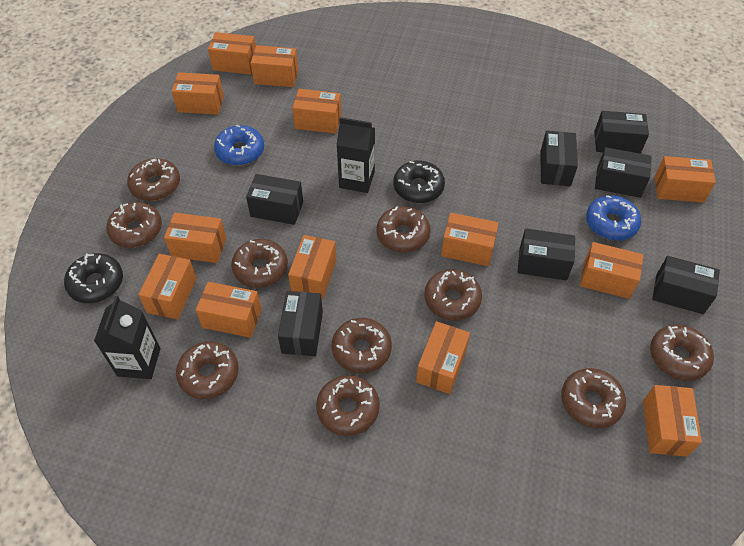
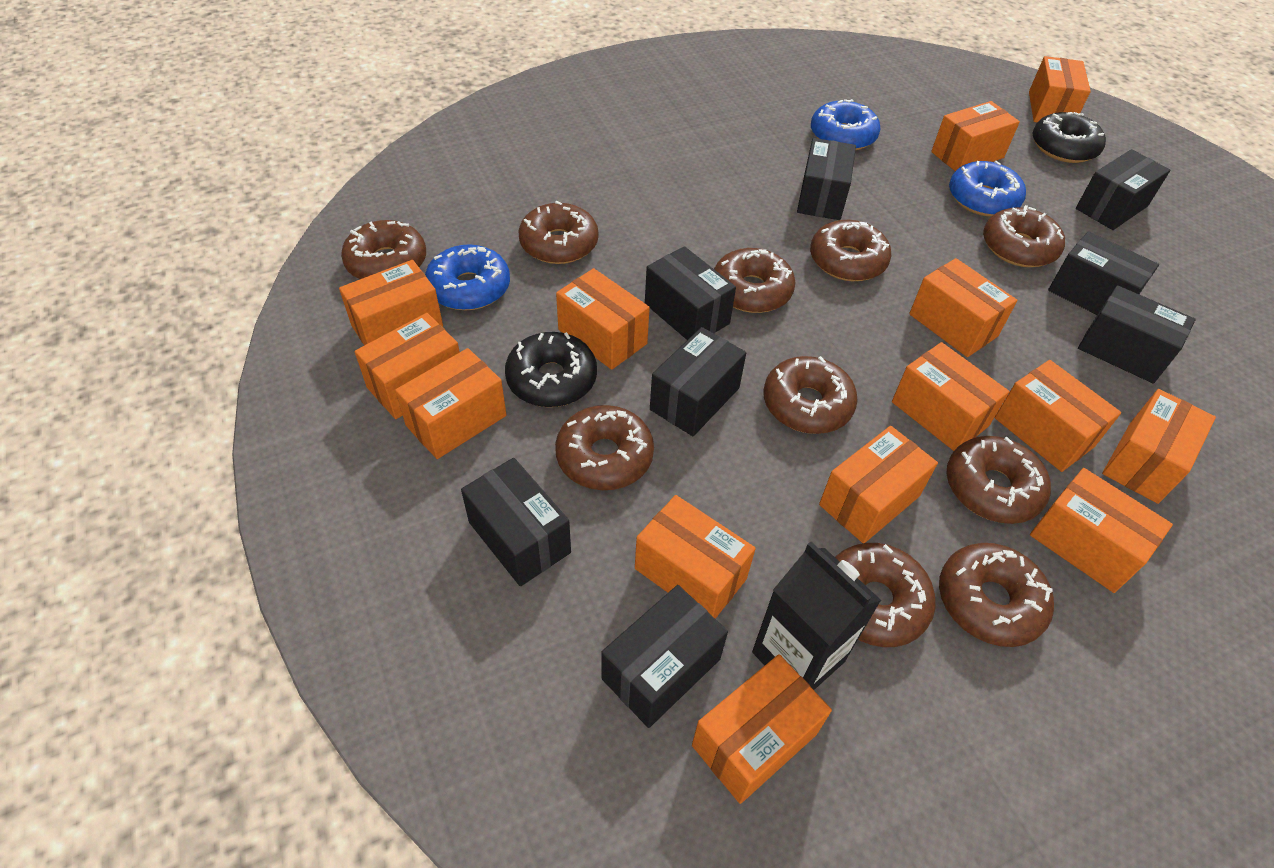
black box: 7 -> 8
black carton: 2 -> 1
blue donut: 2 -> 3
orange box: 13 -> 14

